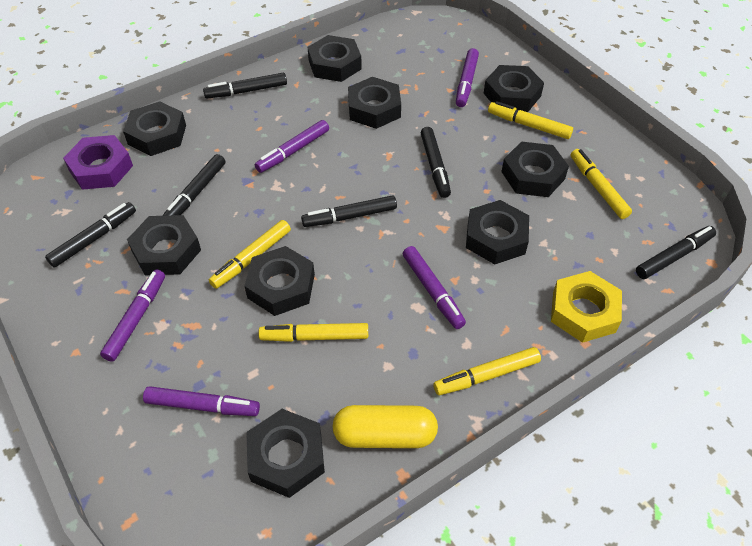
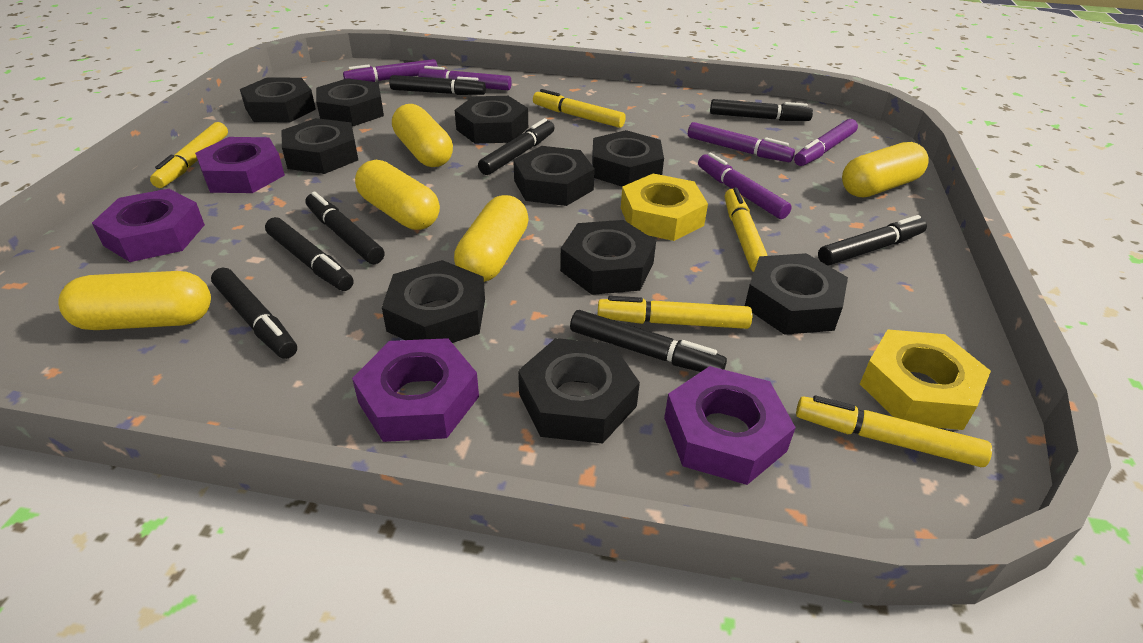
black marker: 6 -> 8
black nut: 9 -> 10
purple nut: 1 -> 4
yellow capsule: 1 -> 5
yellow nut: 1 -> 2

